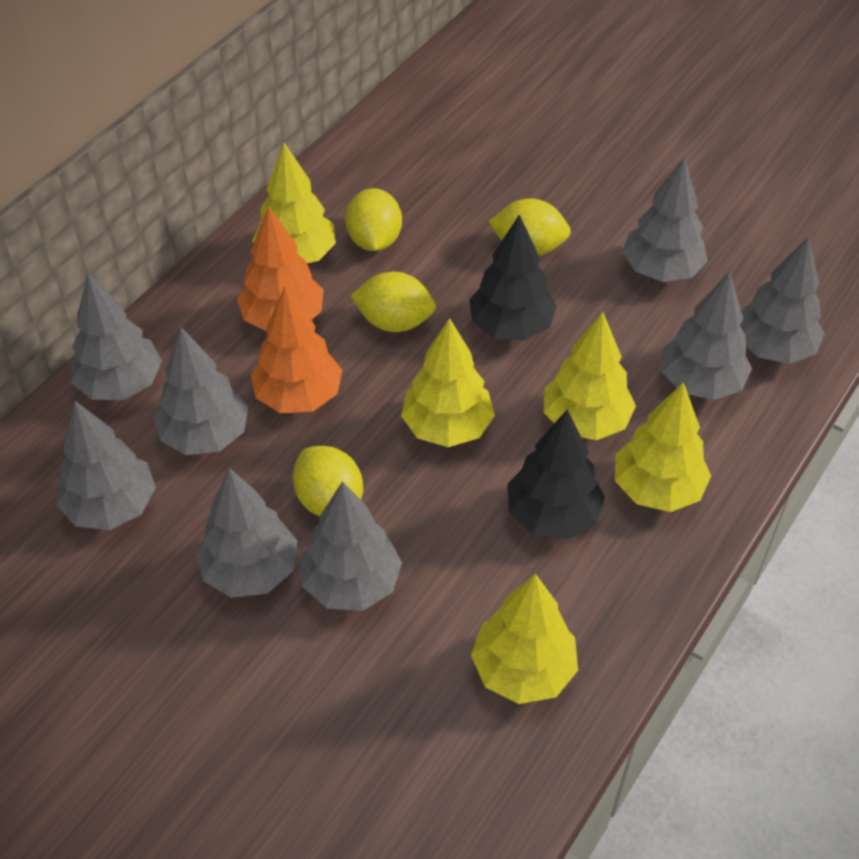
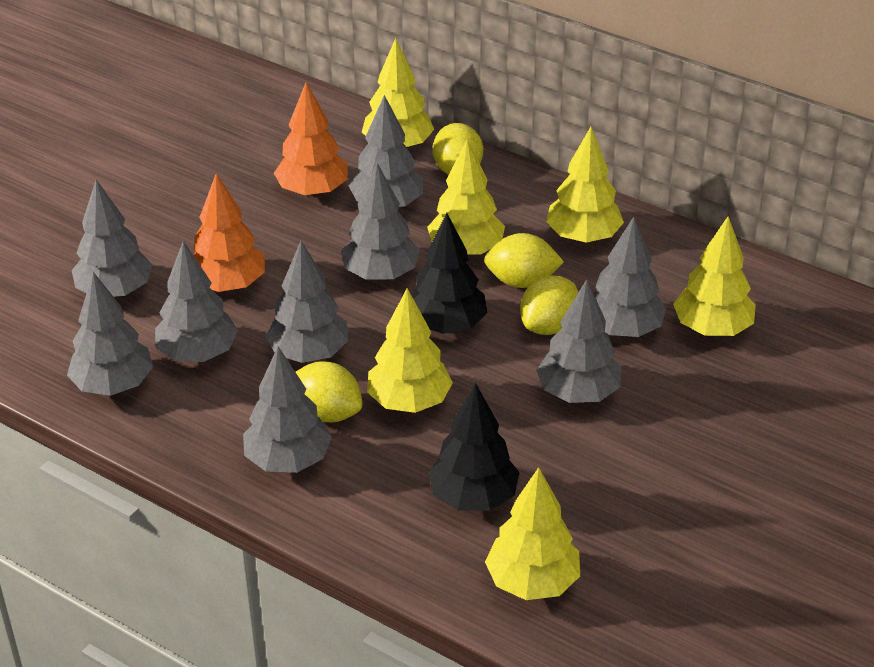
grey tree: 8 -> 9
yellow tree: 5 -> 6

